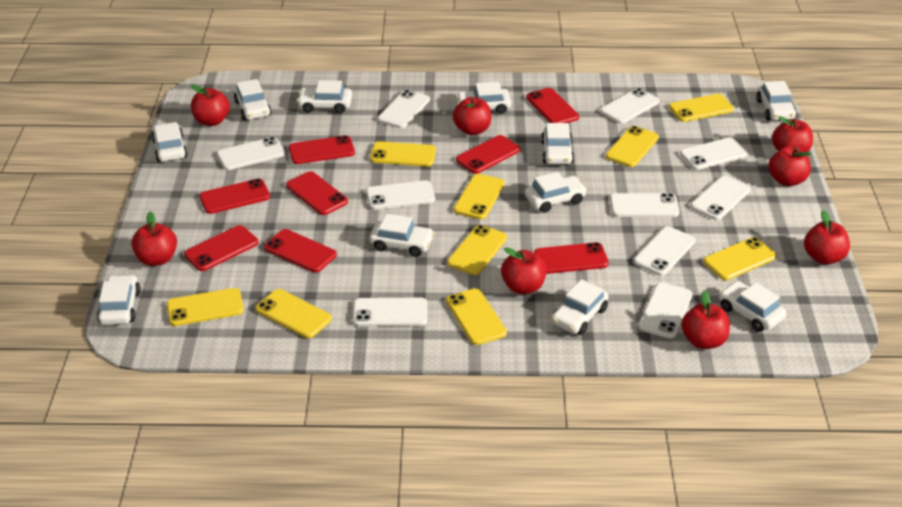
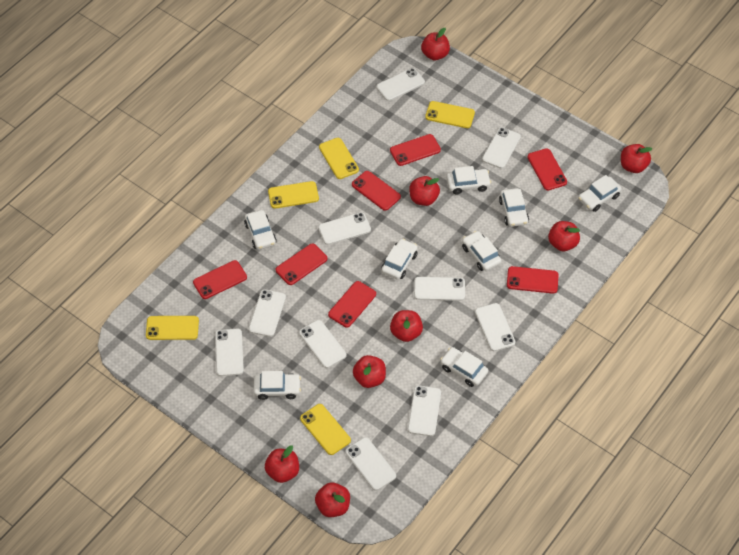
red phone: 8 -> 7
white car: 11 -> 8
yellow phone: 9 -> 5

